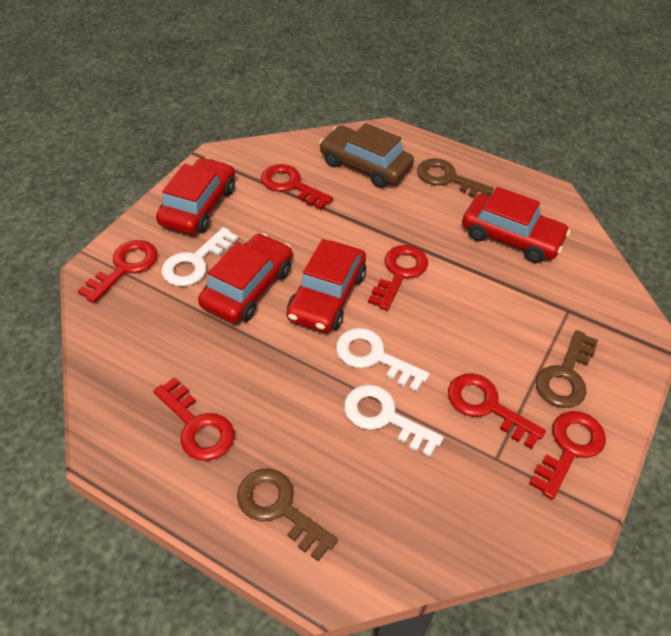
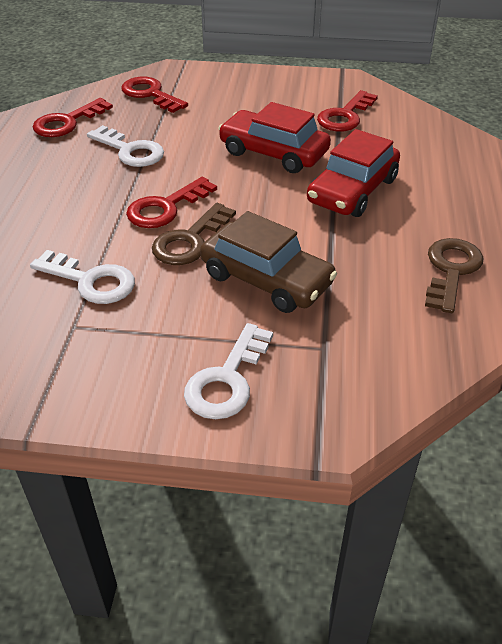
brown key: 3 -> 2
red car: 4 -> 2
red key: 6 -> 4

